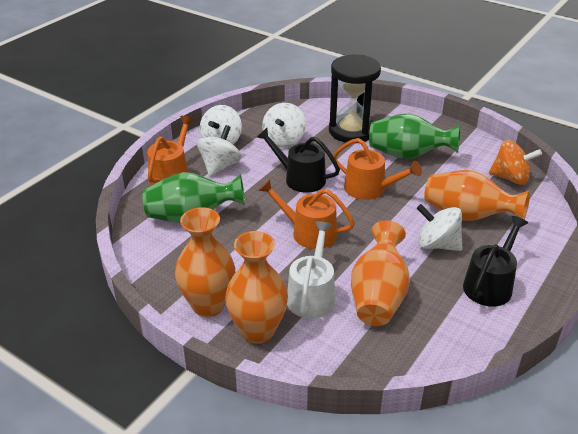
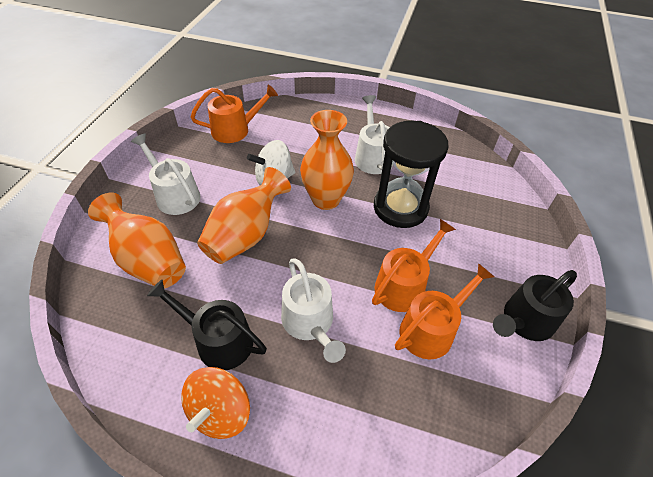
green vase: 2 -> 0
orange vase: 4 -> 3
white spinning top: 4 -> 1
white watering can: 1 -> 3

